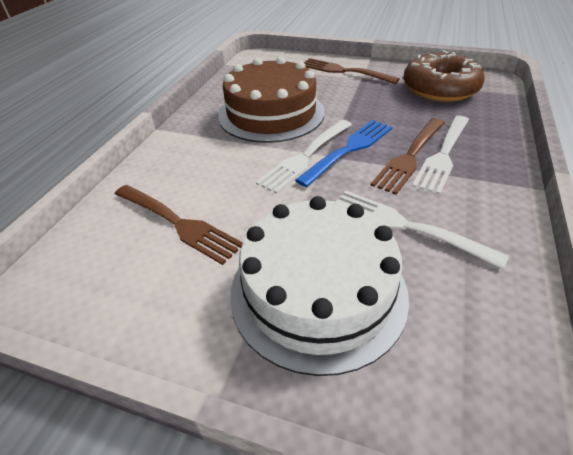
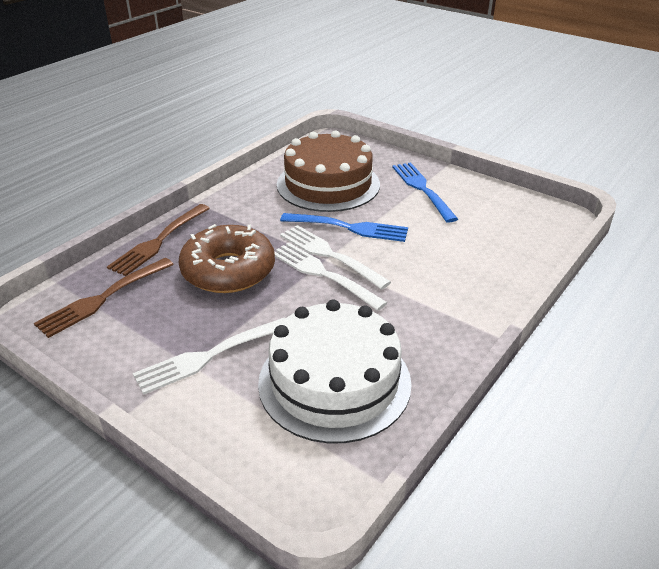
blue fork: 1 -> 2
brown fork: 3 -> 2

